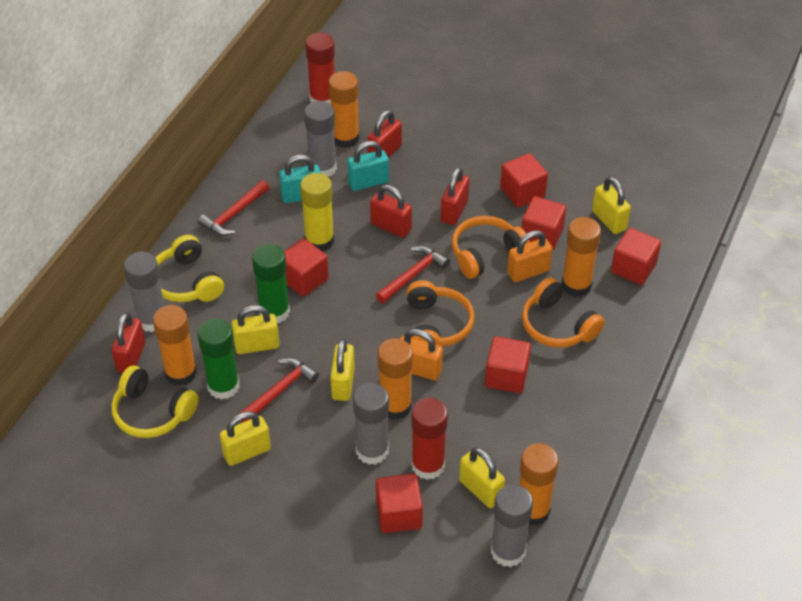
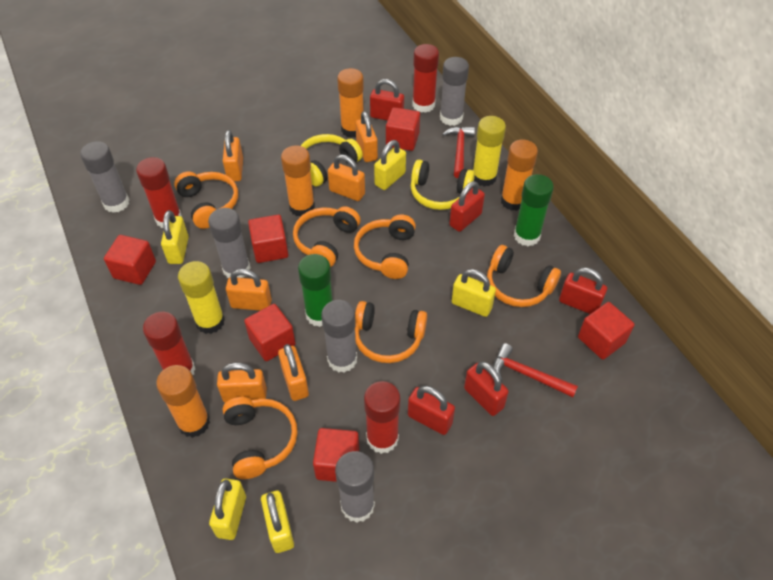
grey glue stick: 4 -> 5
orange glue stick: 5 -> 4
orange headphones: 3 -> 6
orange padlock: 2 -> 6
red glue stick: 2 -> 4
red hammer: 3 -> 2
red padlock: 4 -> 5
turquoise padlock: 2 -> 0
yellow glue stick: 1 -> 2

